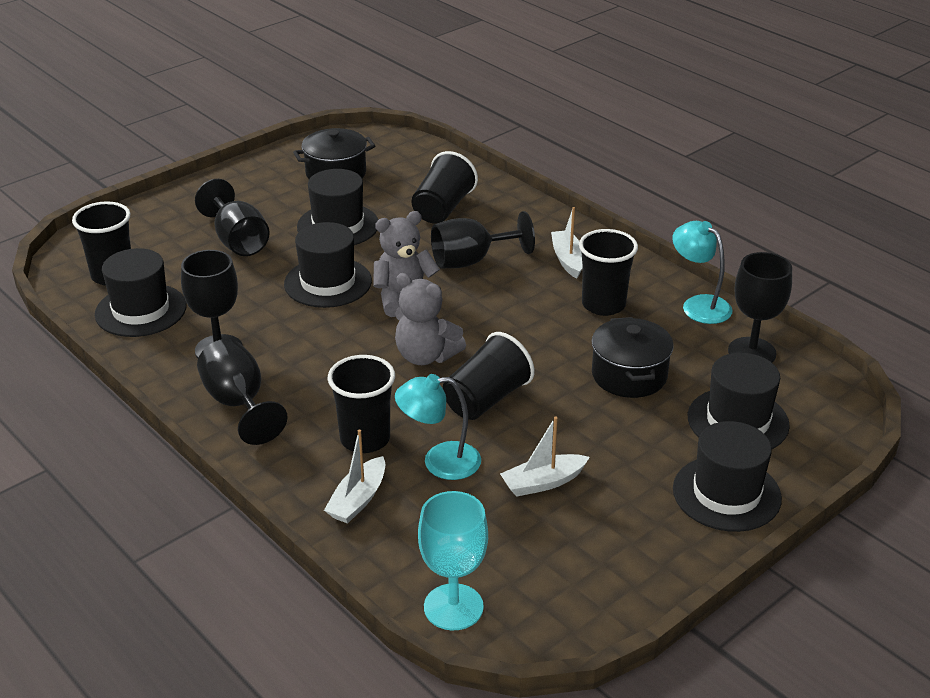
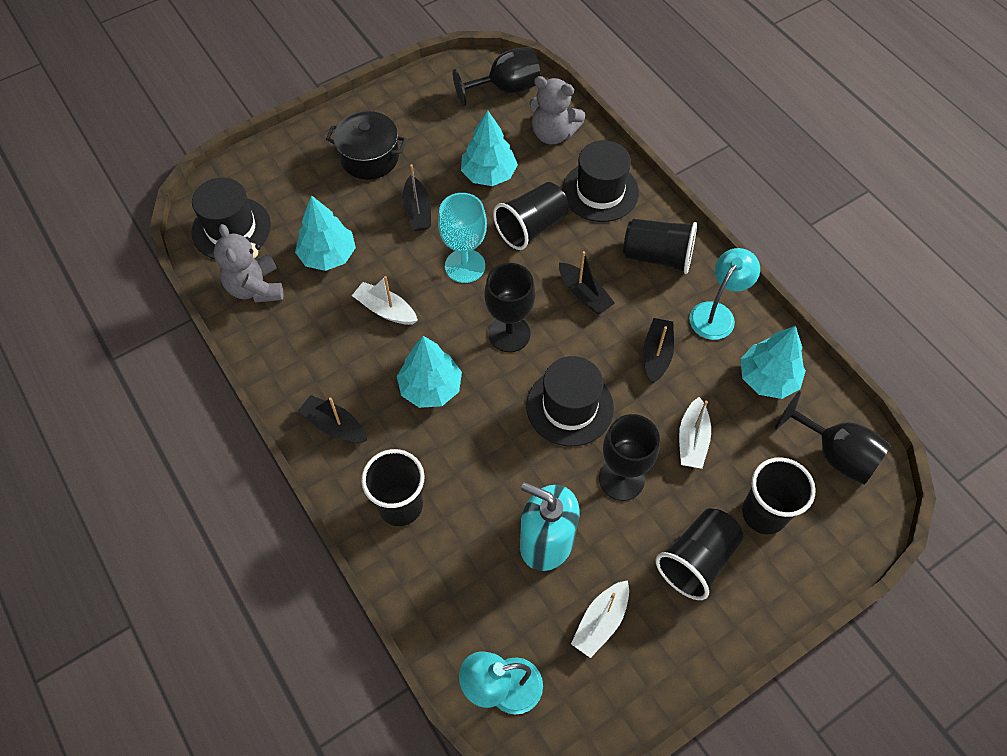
black boat: 0 -> 4
black goblet: 5 -> 4
black hat: 5 -> 3
black pot: 2 -> 1
turquoise soap dispenser: 0 -> 1
turquoise tree: 0 -> 4

